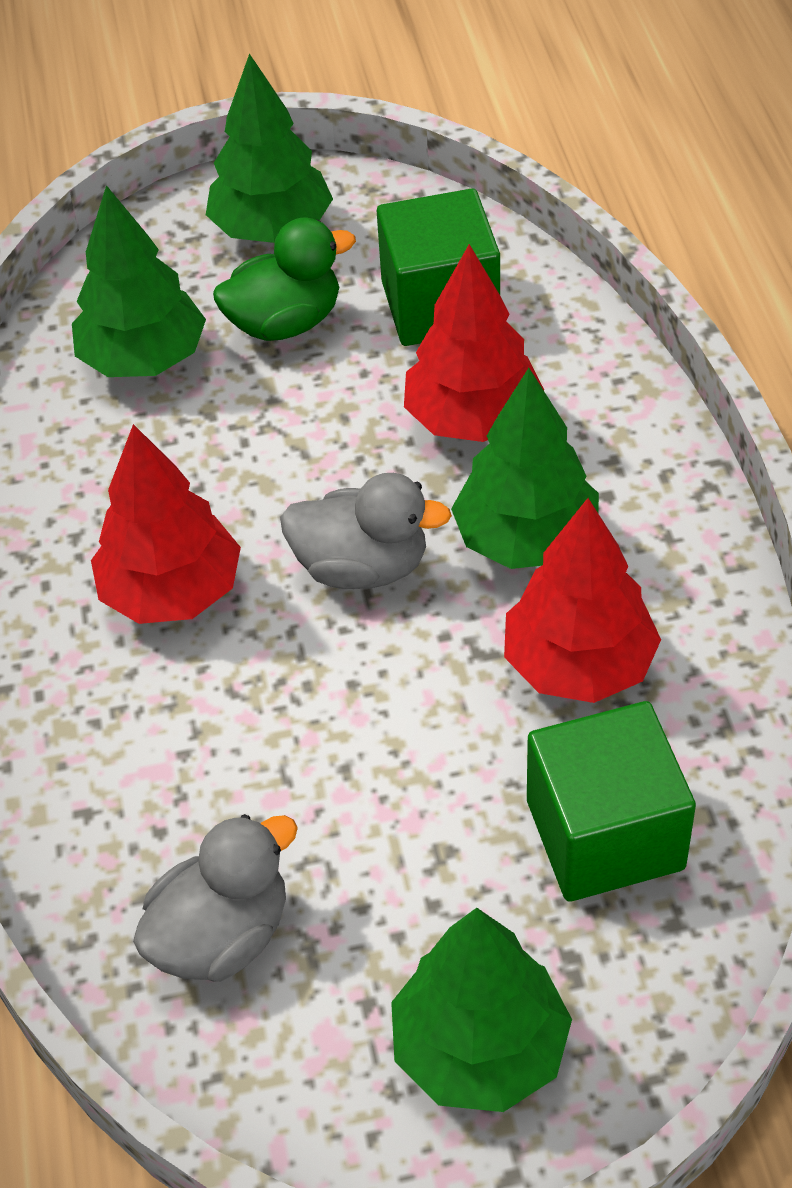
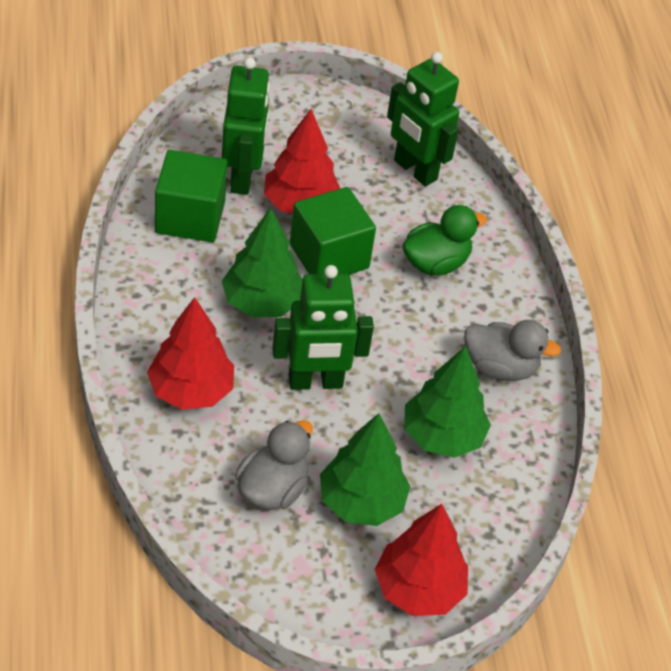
green robot: 0 -> 3
green tree: 4 -> 3

